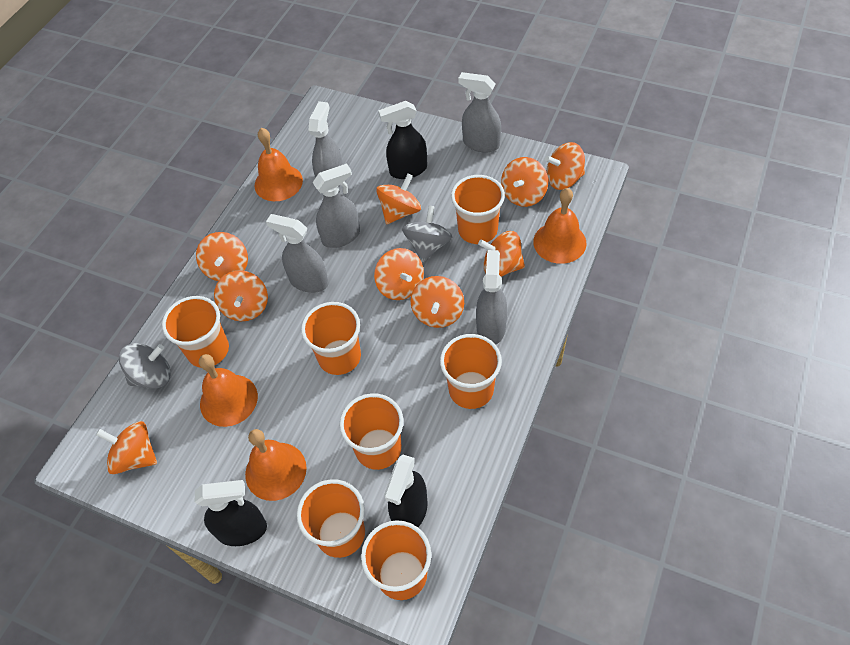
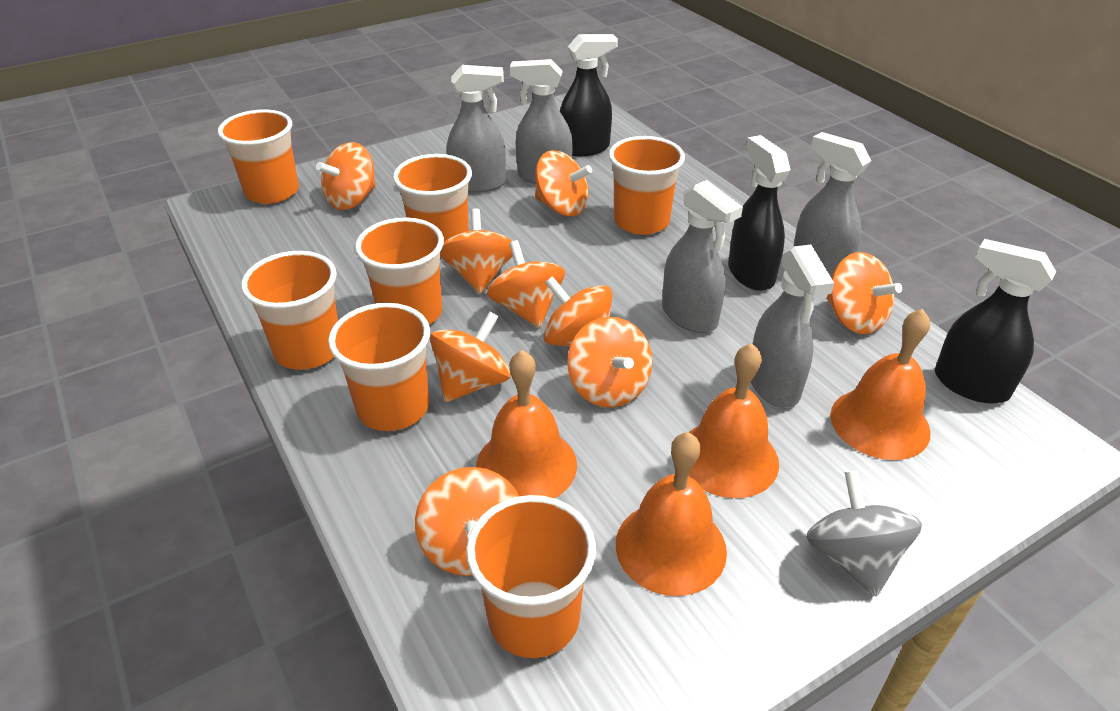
grey spinning top: 2 -> 1

